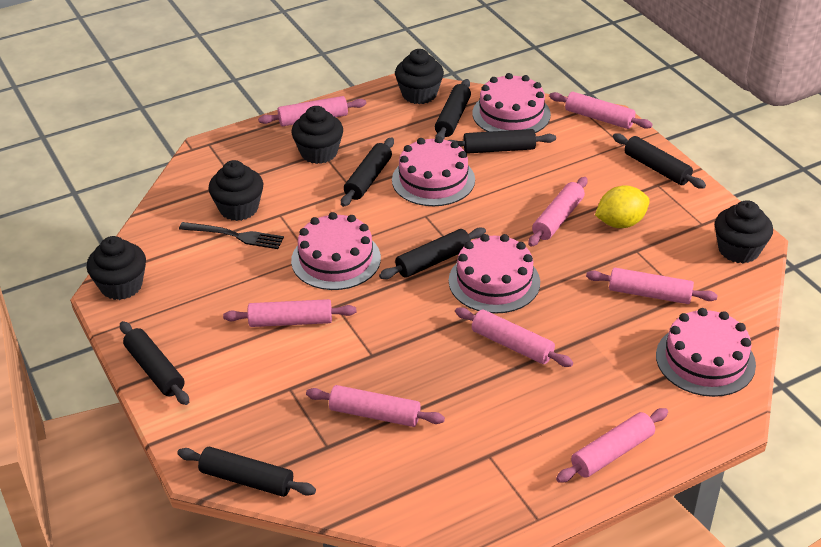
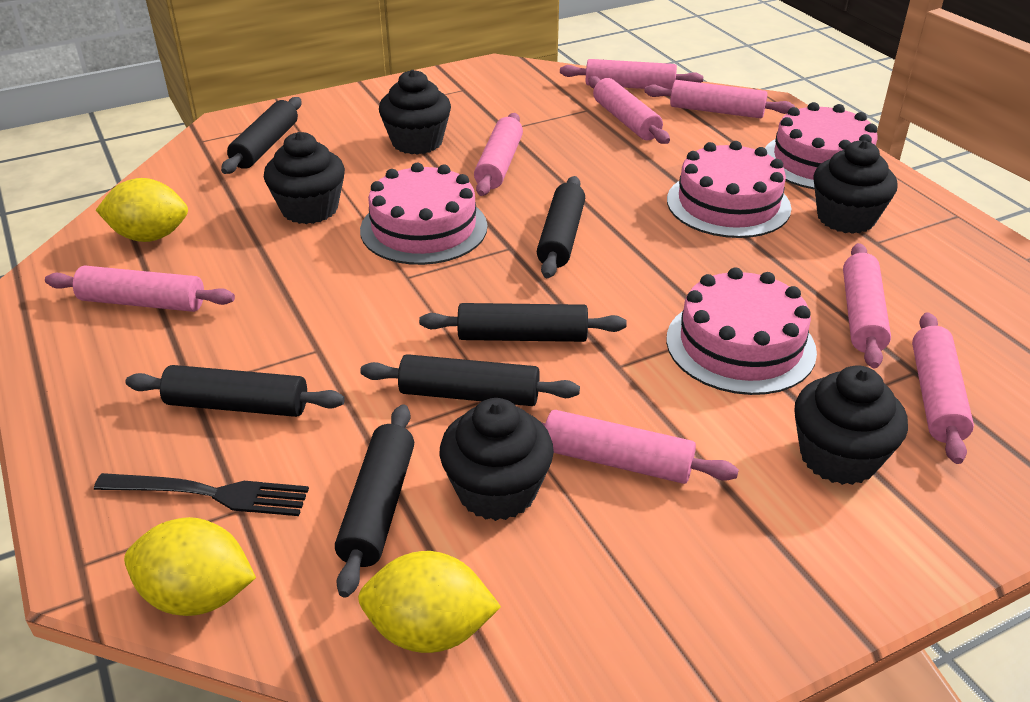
black rolling pin: 7 -> 6
pink cake: 5 -> 4
yellow lemon: 1 -> 3

